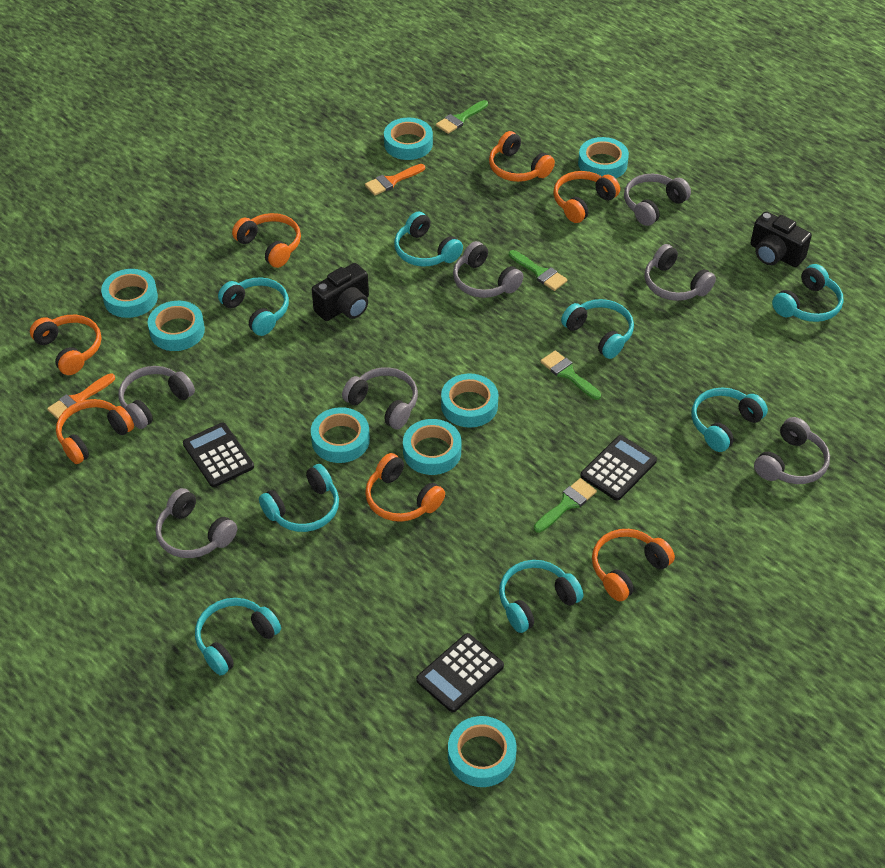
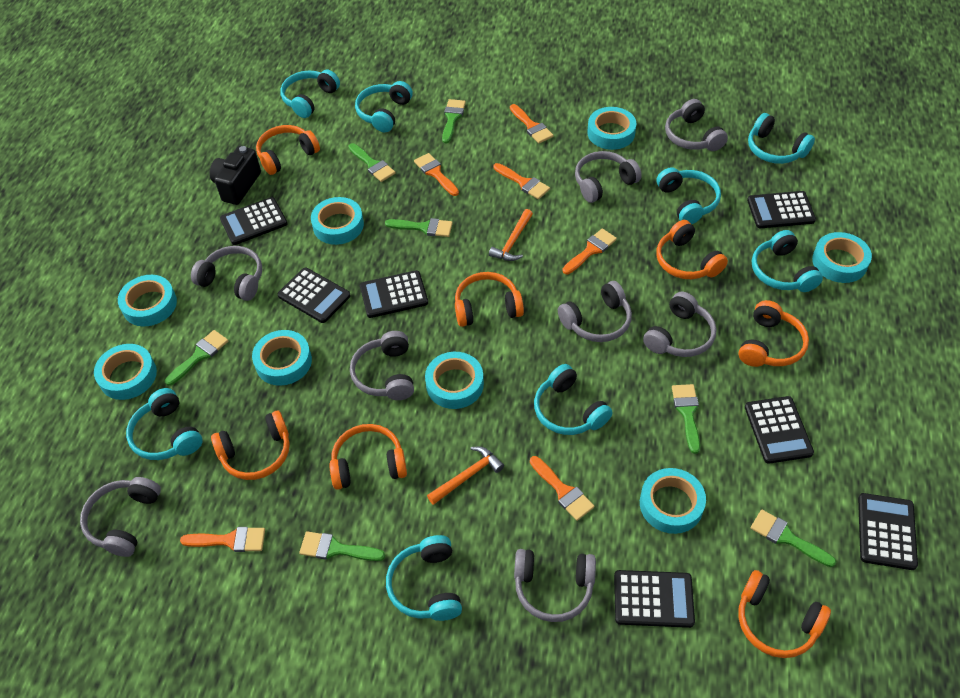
black calculator: 3 -> 7
black camera: 2 -> 1
green brush: 4 -> 7
grey headphones: 7 -> 8
orange brush: 2 -> 6
orange hammer: 0 -> 2

